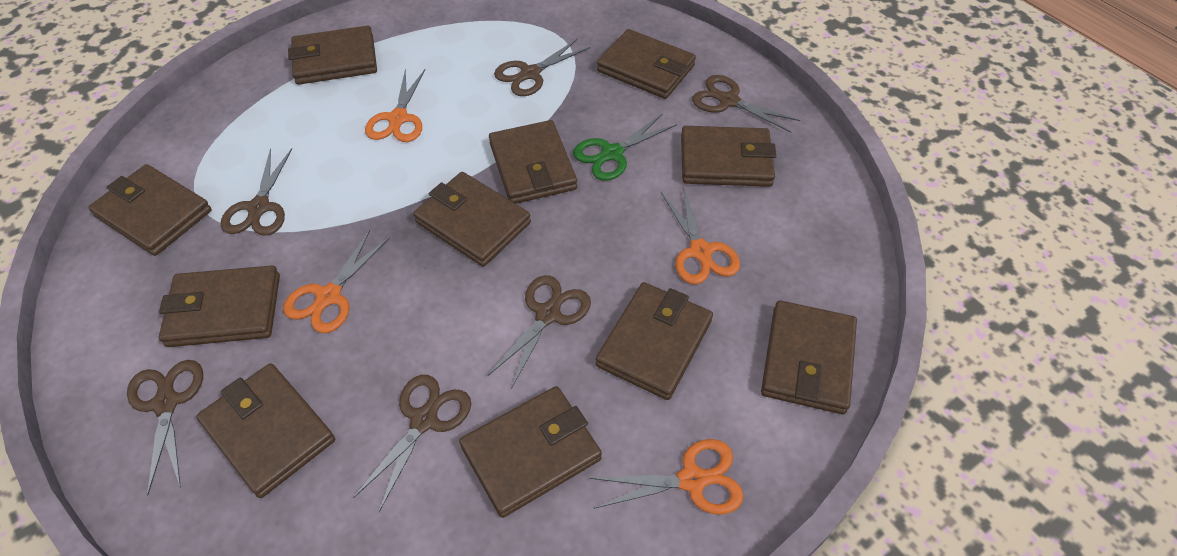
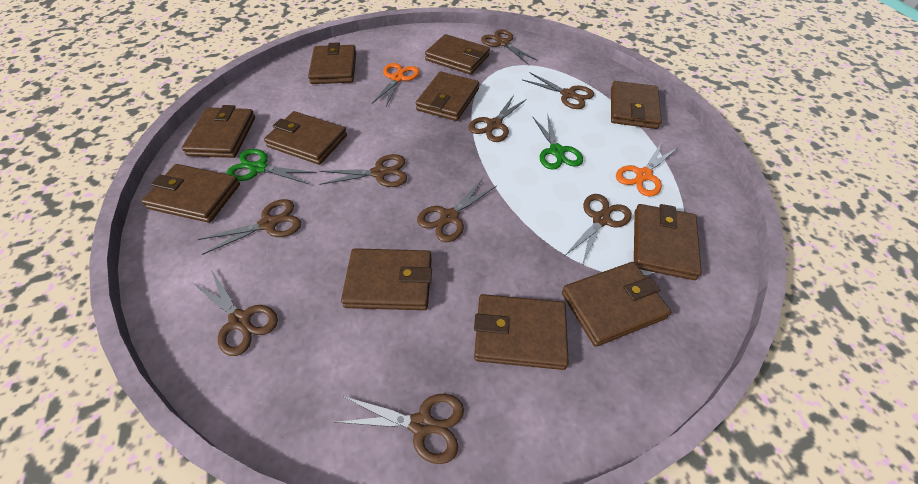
brown scissors: 6 -> 9
green scissors: 1 -> 2
orange scissors: 4 -> 2

